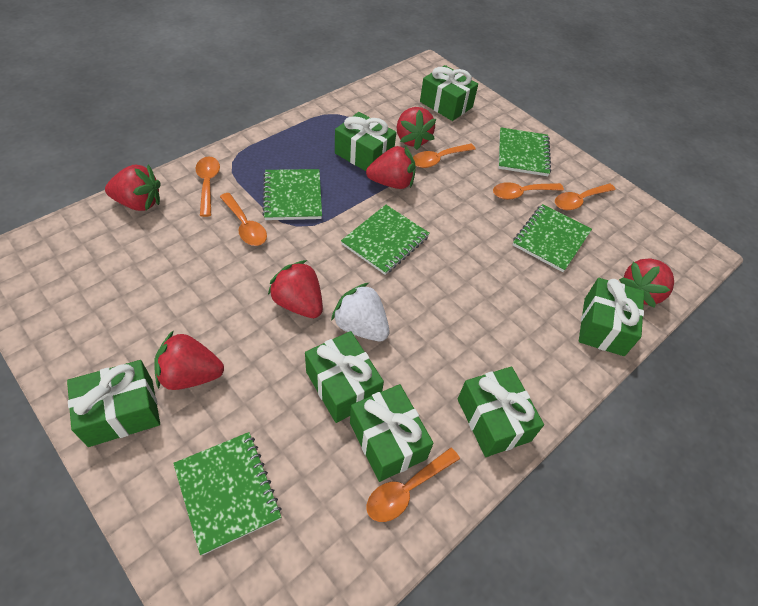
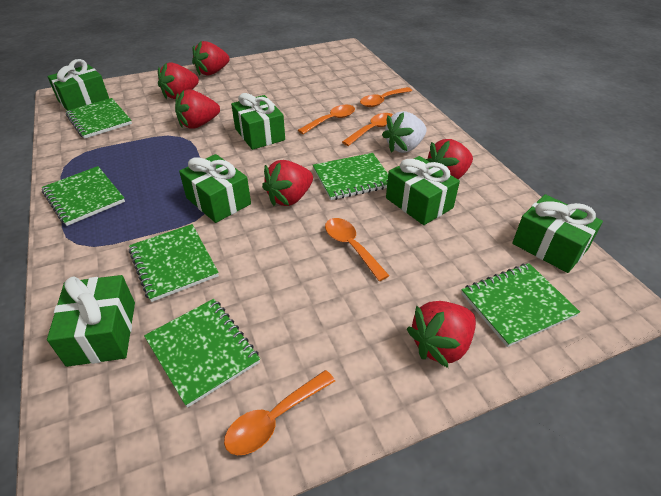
green gift: 7 -> 6
green notebook: 5 -> 6
orange spoon: 6 -> 5

